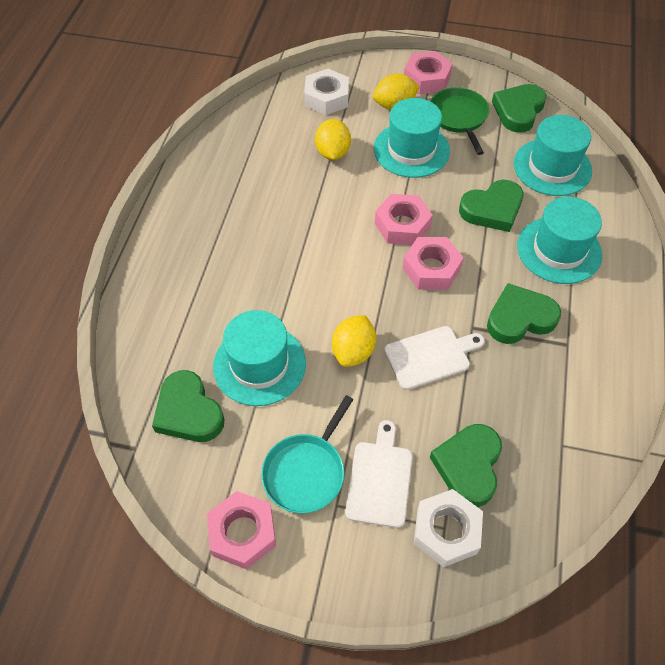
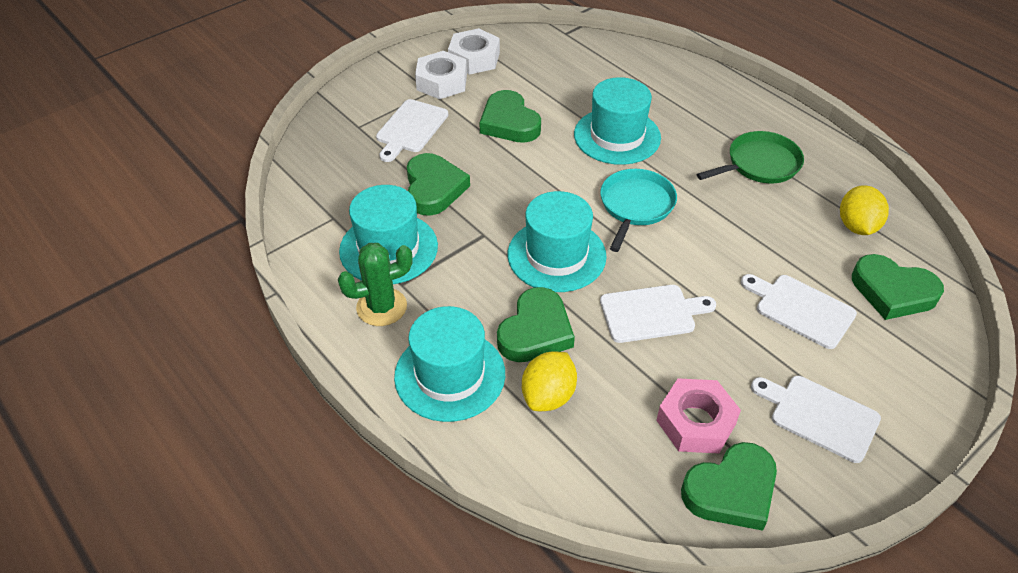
green cactus: 0 -> 1
pink nut: 4 -> 1
white cutting board: 2 -> 4
yellow lemon: 3 -> 2

